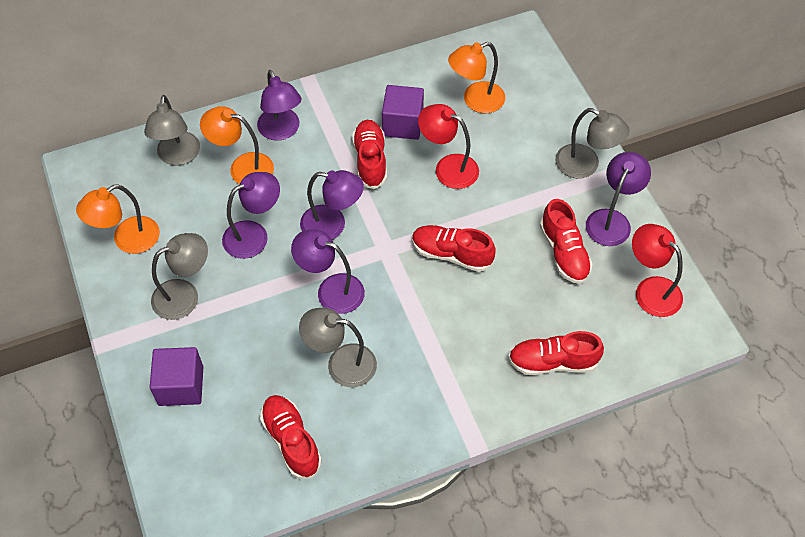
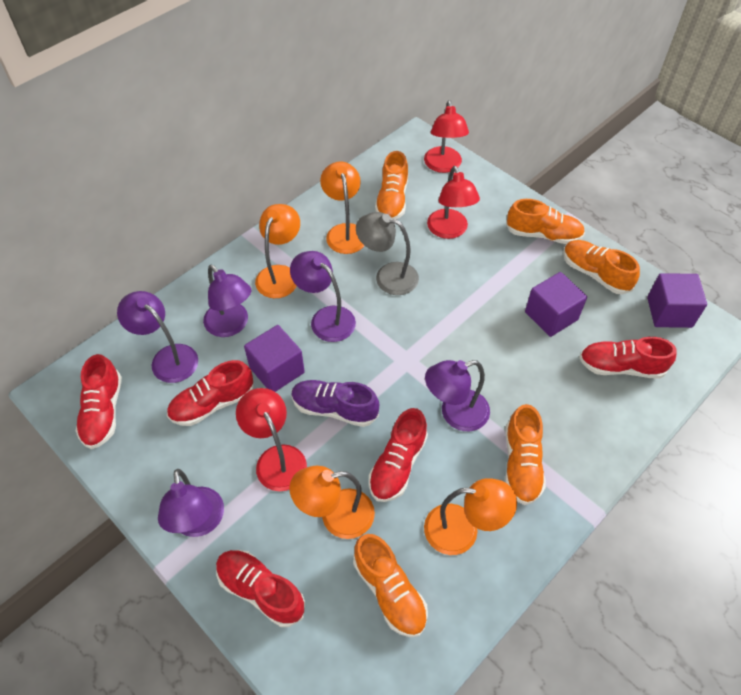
grey lamp: 4 -> 1
orange lamp: 3 -> 4
orange shoe: 0 -> 5
purple cube: 2 -> 3
purple shoe: 0 -> 1
red lamp: 2 -> 3

